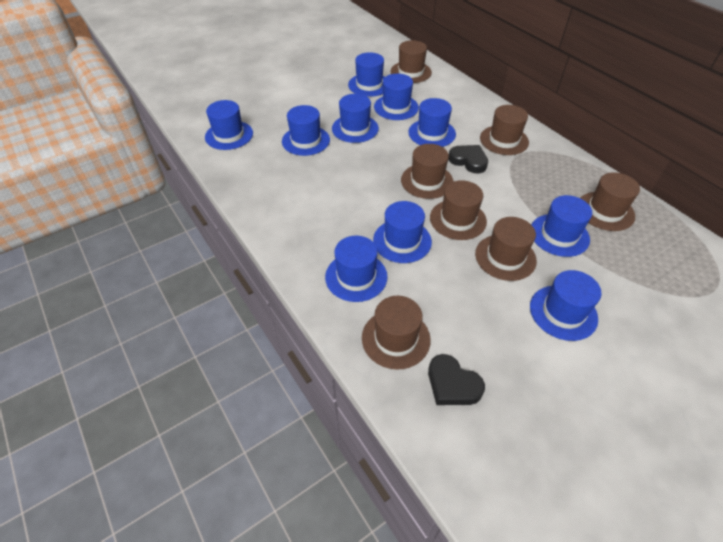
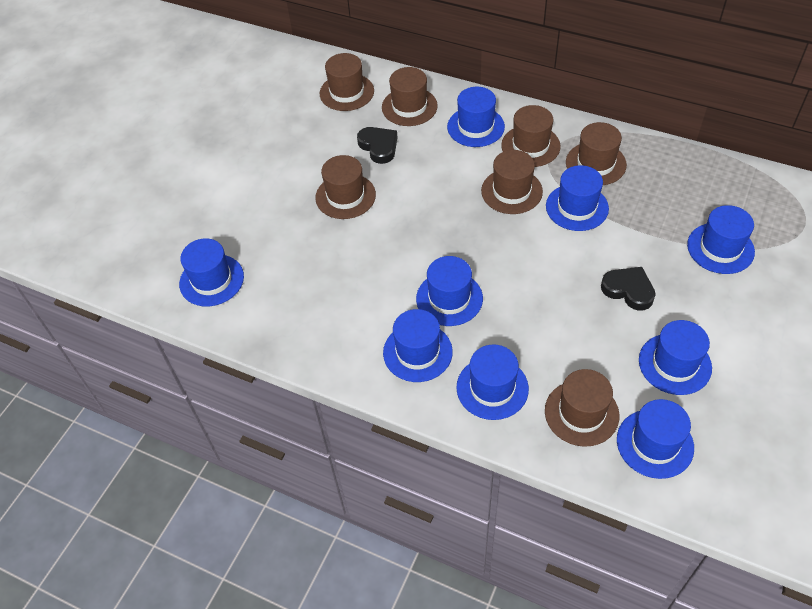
blue hat: 10 -> 9

